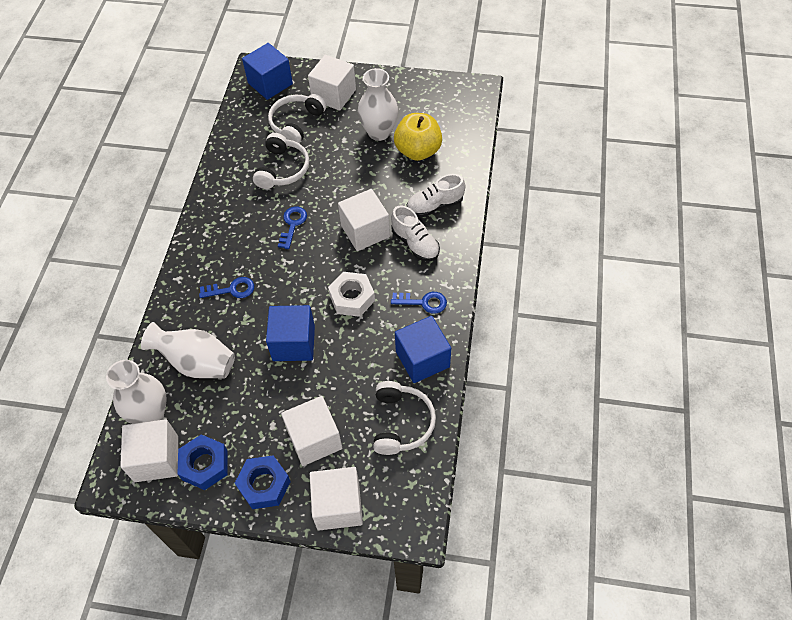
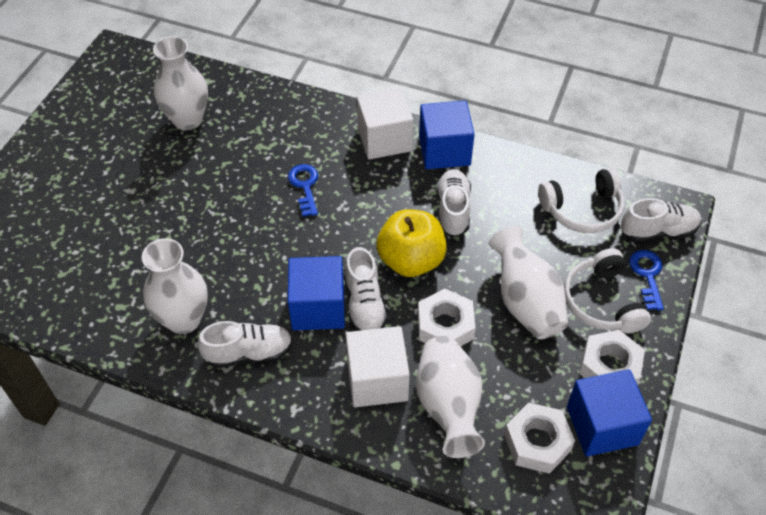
blue key: 3 -> 2
blue nut: 2 -> 0
white cube: 5 -> 2
white headphones: 3 -> 2
white nut: 1 -> 3
white shoe: 2 -> 4
white vase: 3 -> 4

